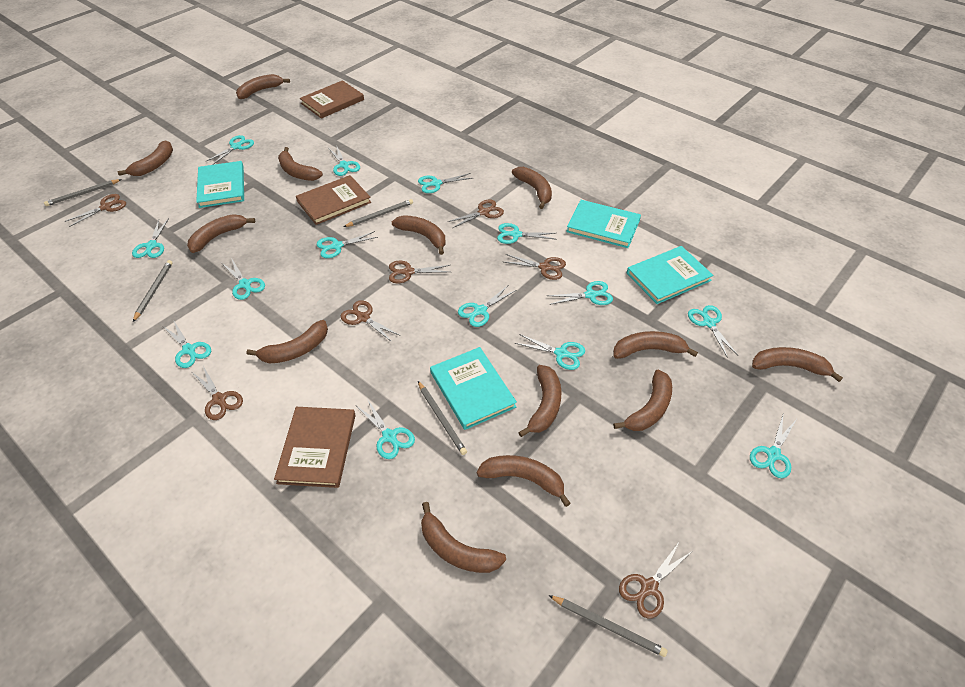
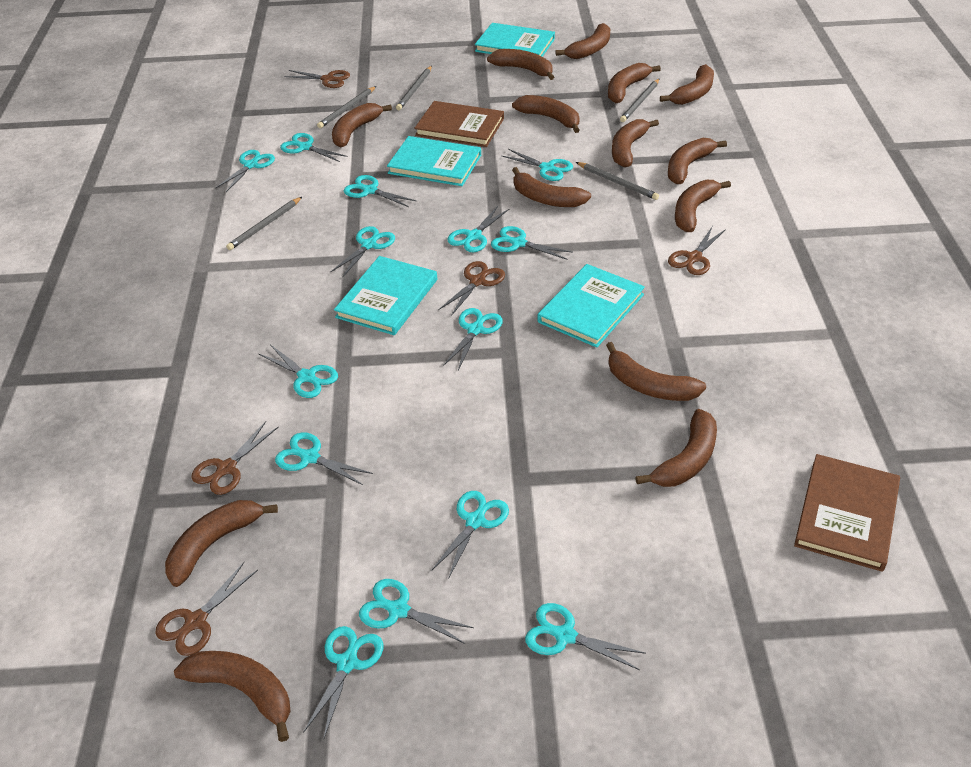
brown banana: 13 -> 14
brown book: 3 -> 2
brown scissors: 7 -> 5

